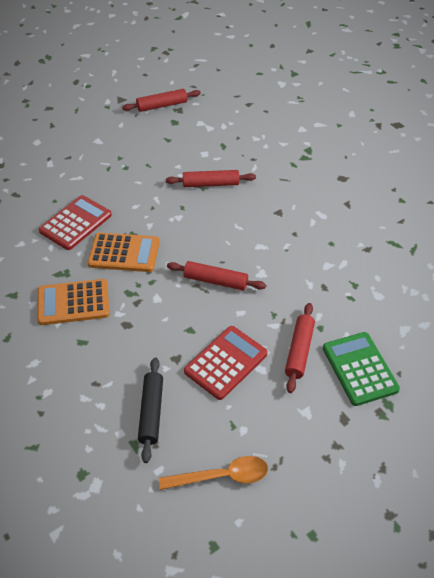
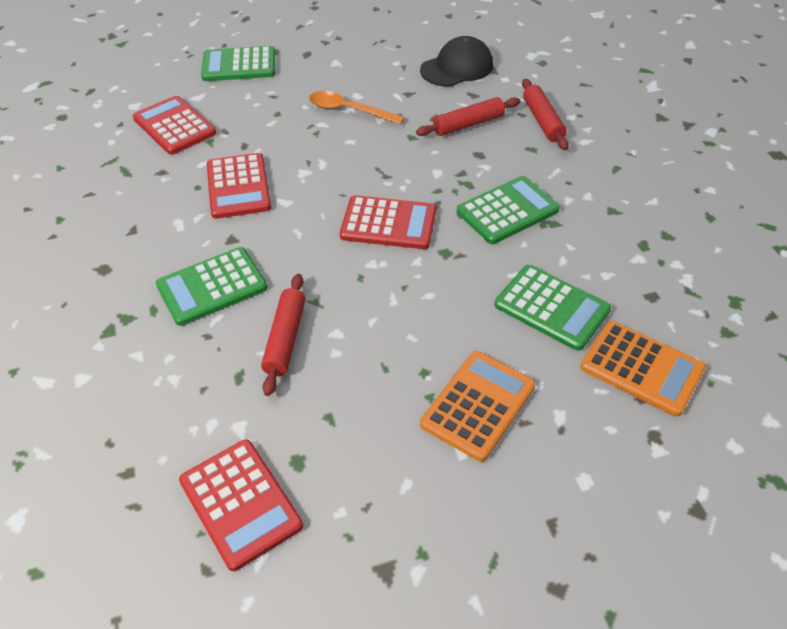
black cap: 0 -> 1
black rolling pin: 1 -> 0
green calculator: 1 -> 4
red calculator: 2 -> 4
red rolling pin: 4 -> 3

